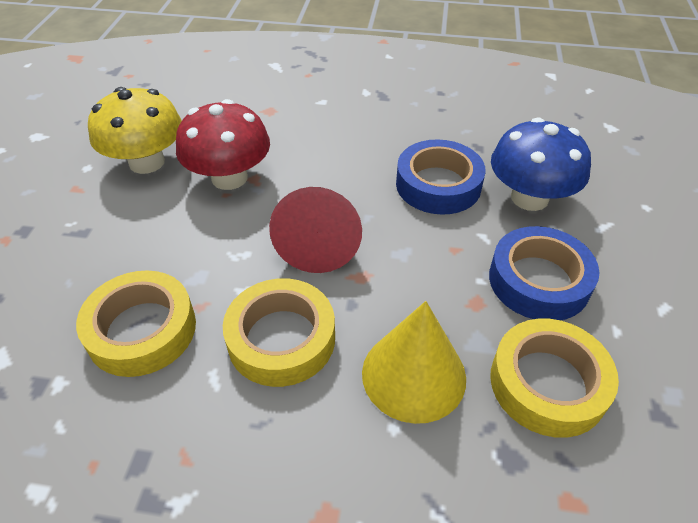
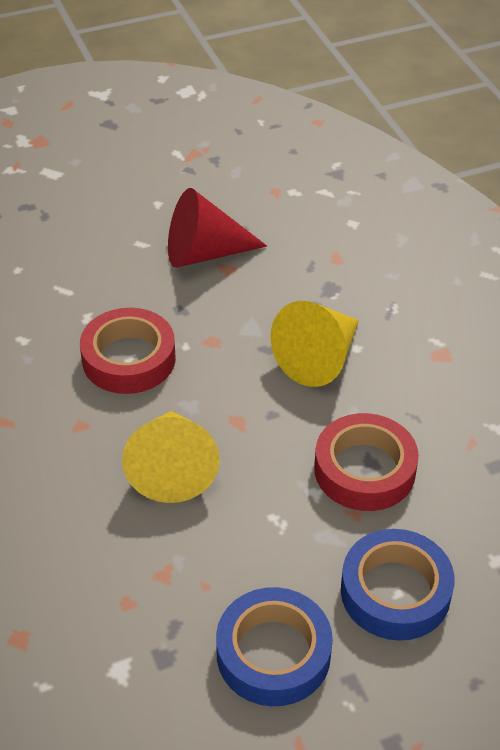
blue mushroom: 1 -> 0
red mushroom: 1 -> 0
red tape: 0 -> 2
yellow cone: 1 -> 2
yellow mushroom: 1 -> 0
yellow tape: 3 -> 0

